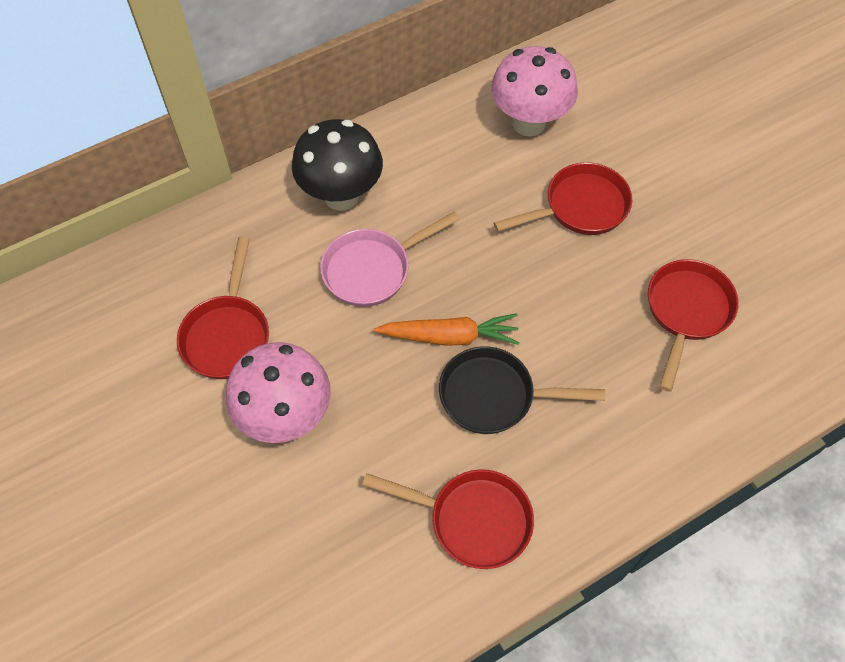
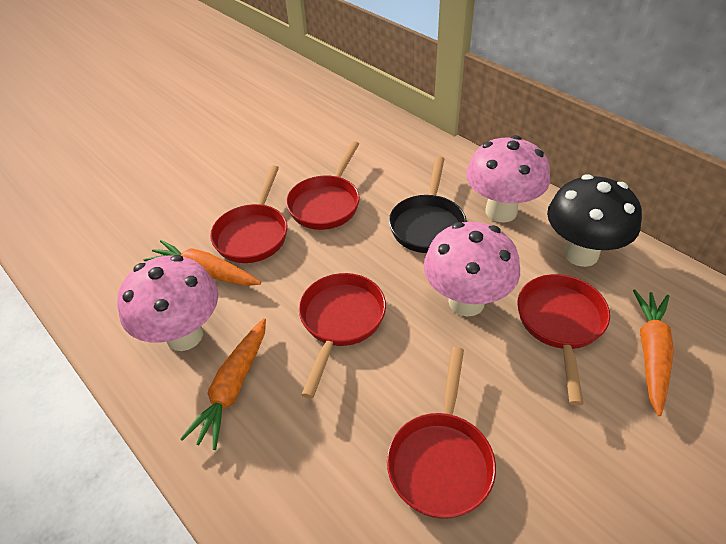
orange carrot: 1 -> 3
pink mushroom: 2 -> 3
pink pan: 1 -> 0
red pan: 4 -> 5

